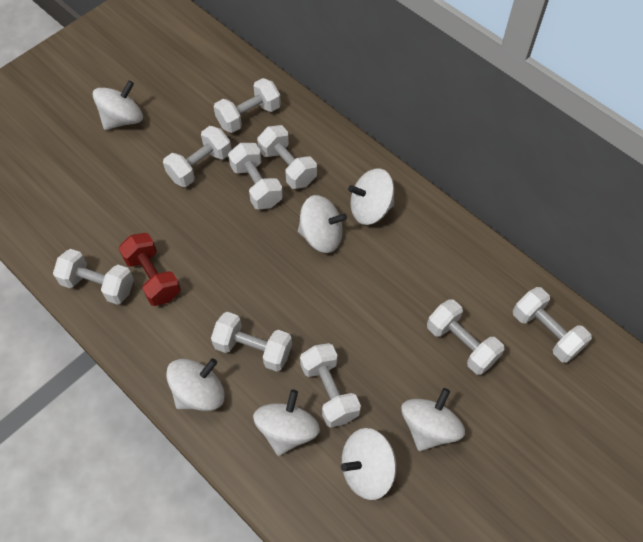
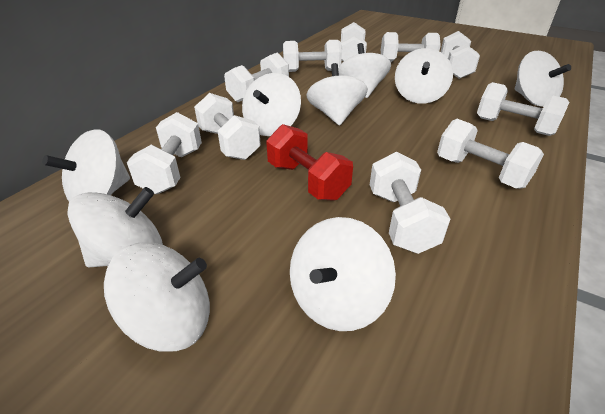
white dumbbell: 9 -> 10
white spinning top: 7 -> 9

